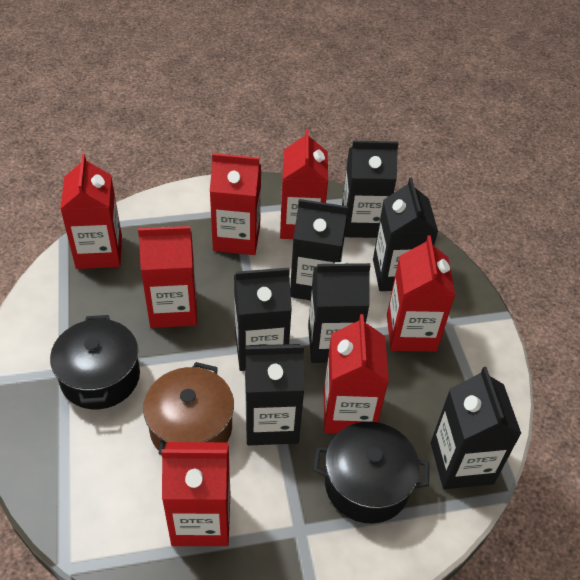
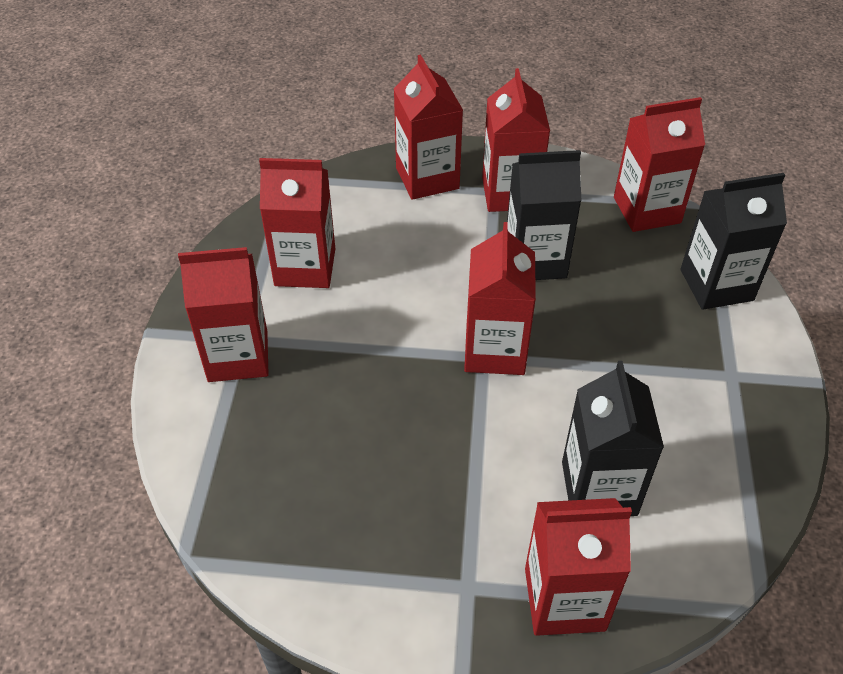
black carton: 7 -> 3
black pot: 2 -> 0
brown pot: 1 -> 0

